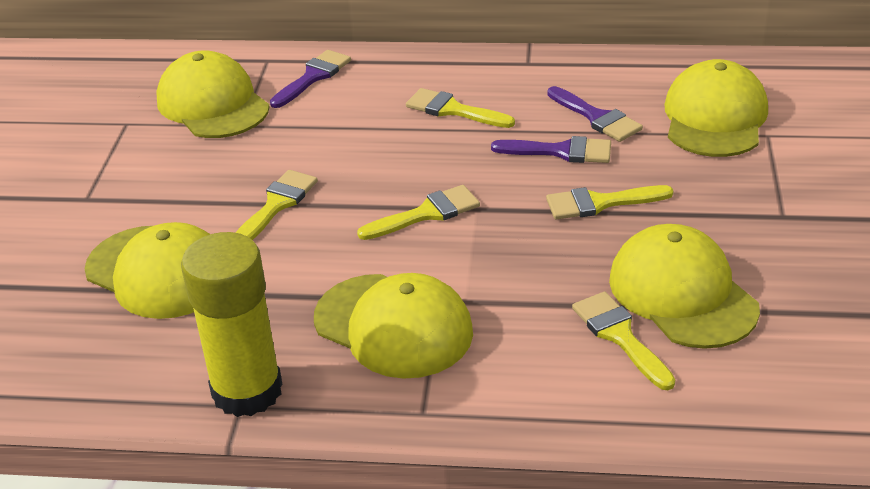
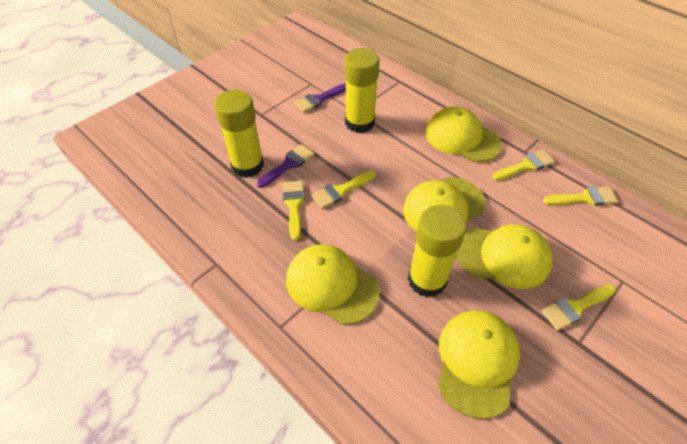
purple brush: 3 -> 2
yellow glue stick: 1 -> 3

